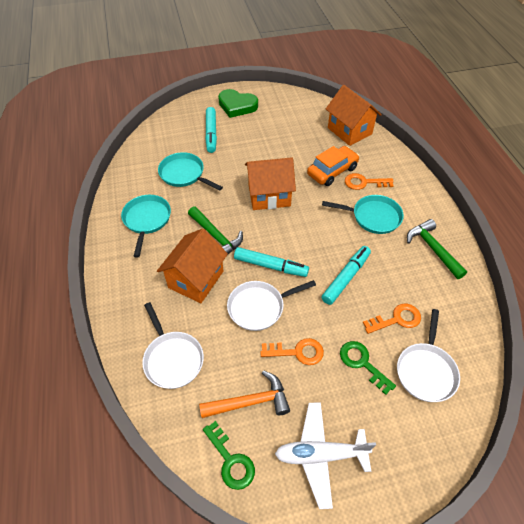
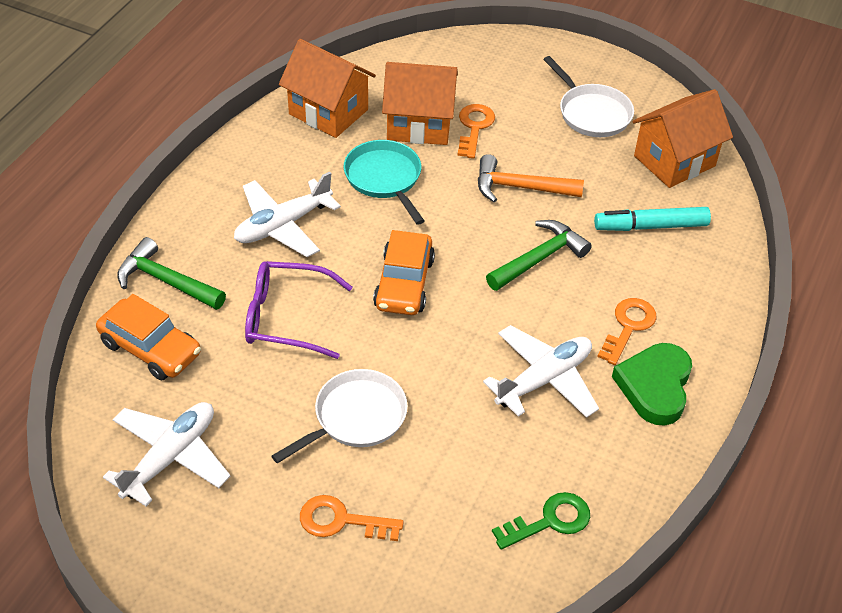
green key: 2 -> 1
orange car: 1 -> 2
purple glasses: 0 -> 1
turquoise marker: 3 -> 1
turquoise pan: 3 -> 1
white pan: 3 -> 2
white plane: 1 -> 3

